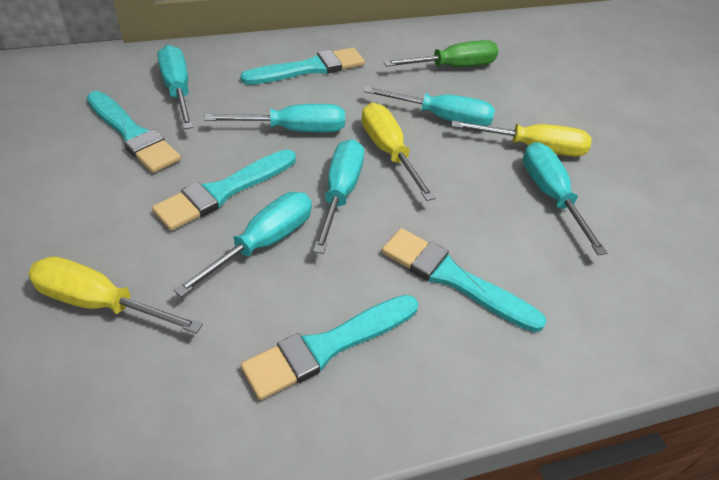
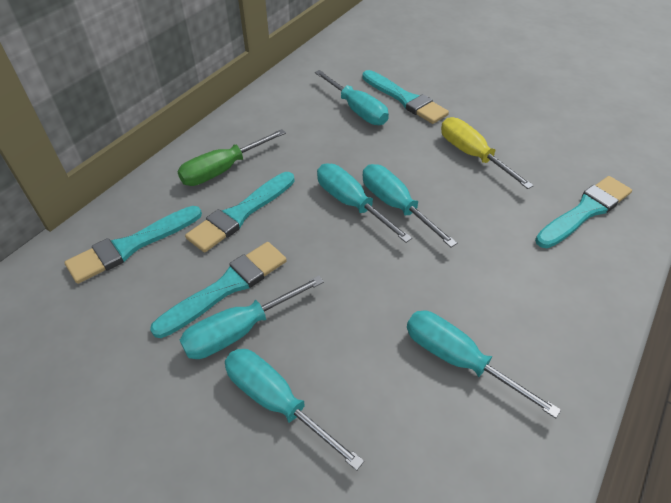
yellow screwdriver: 3 -> 1

